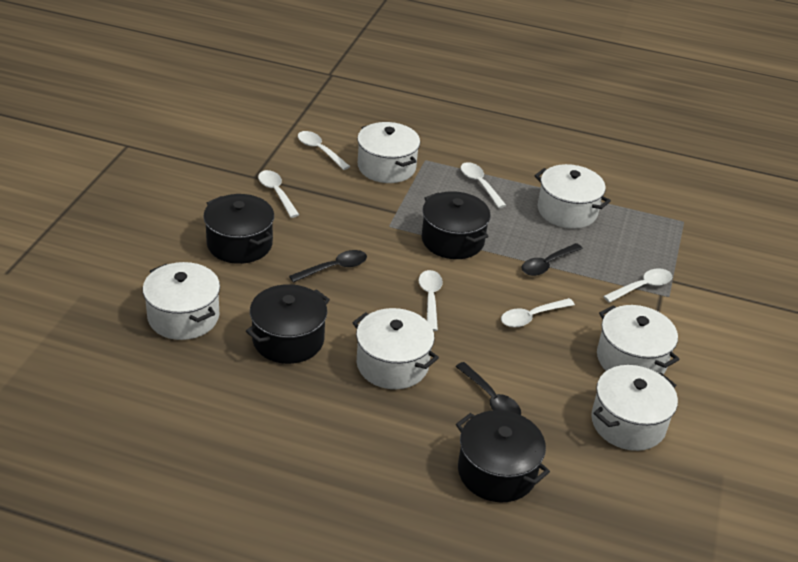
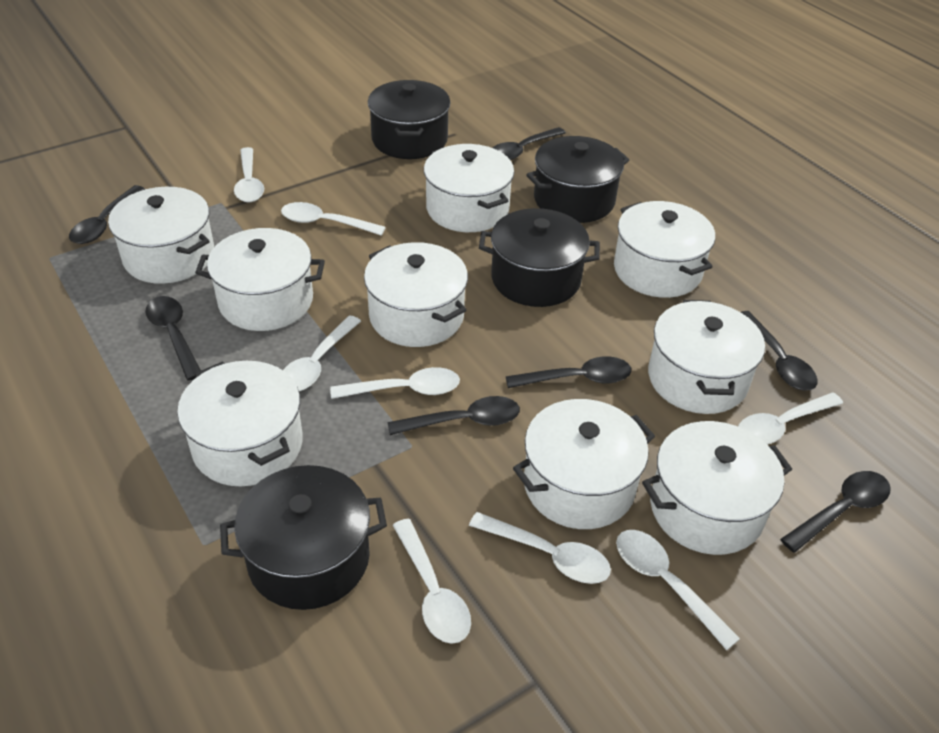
black spoon: 3 -> 7
white pot: 6 -> 9
white spoon: 6 -> 8

